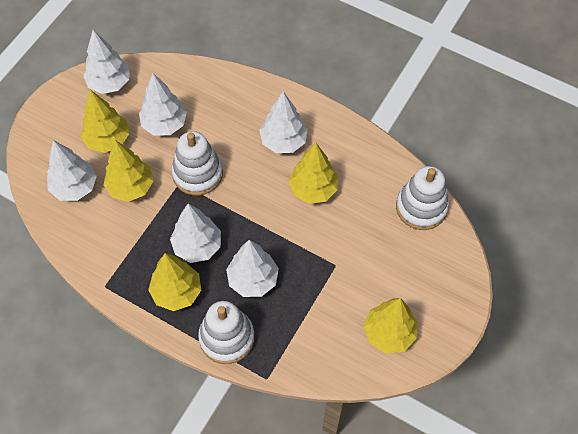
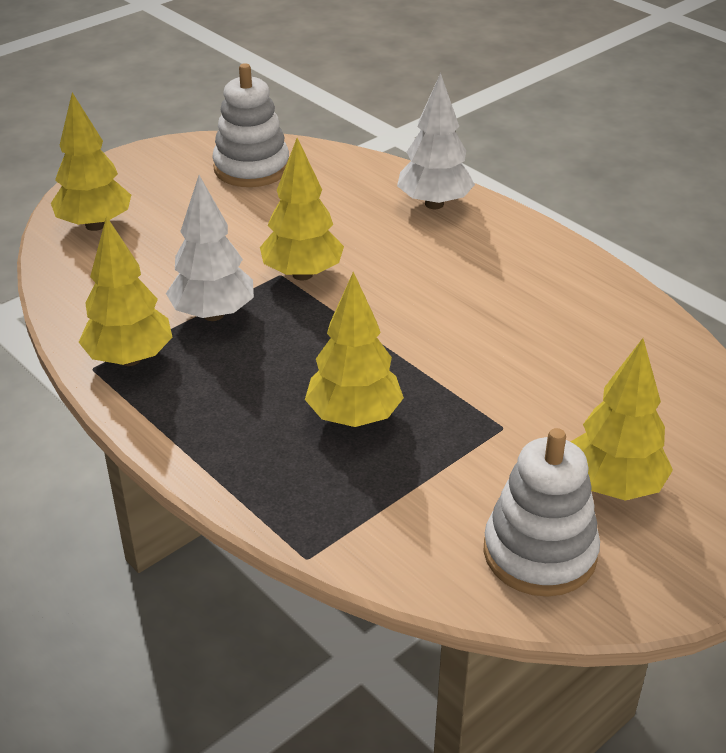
white stacking toy: 3 -> 2
white tree: 6 -> 2

